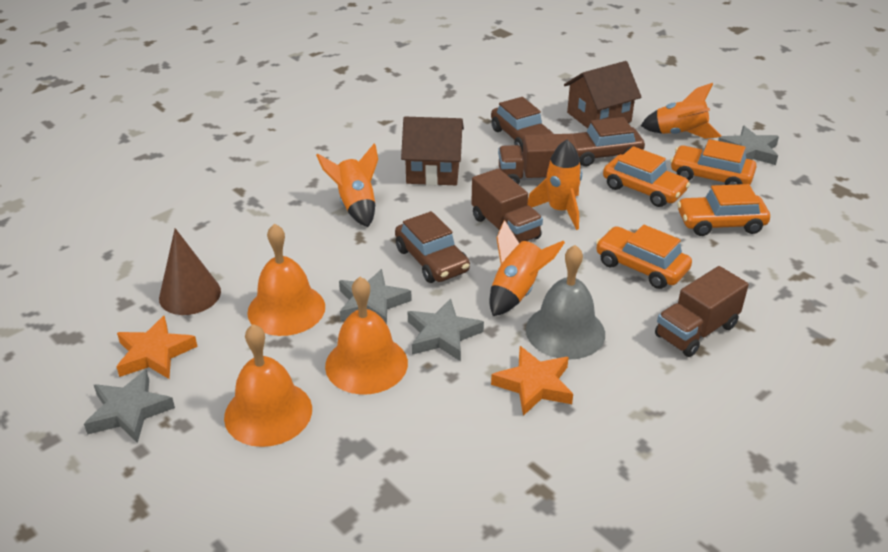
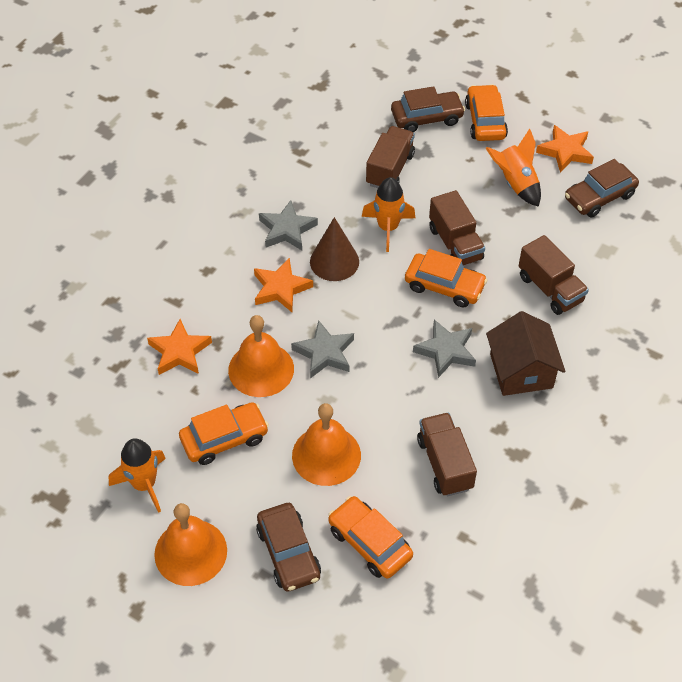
brown house: 2 -> 1
brown truck: 3 -> 4
grey bell: 1 -> 0
grey star: 4 -> 3
orange rocket: 4 -> 3
orange star: 2 -> 3

